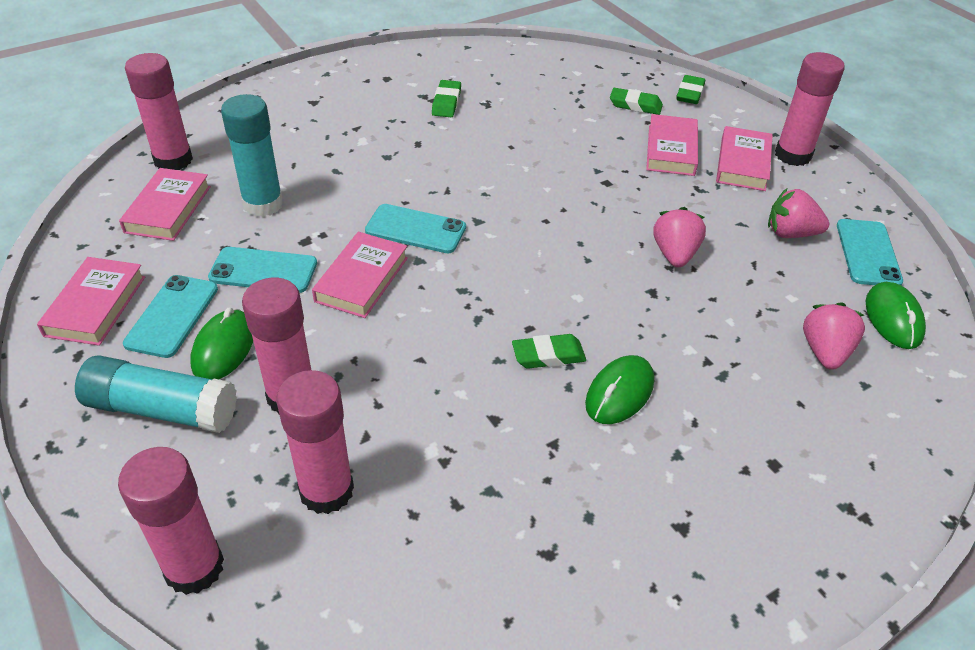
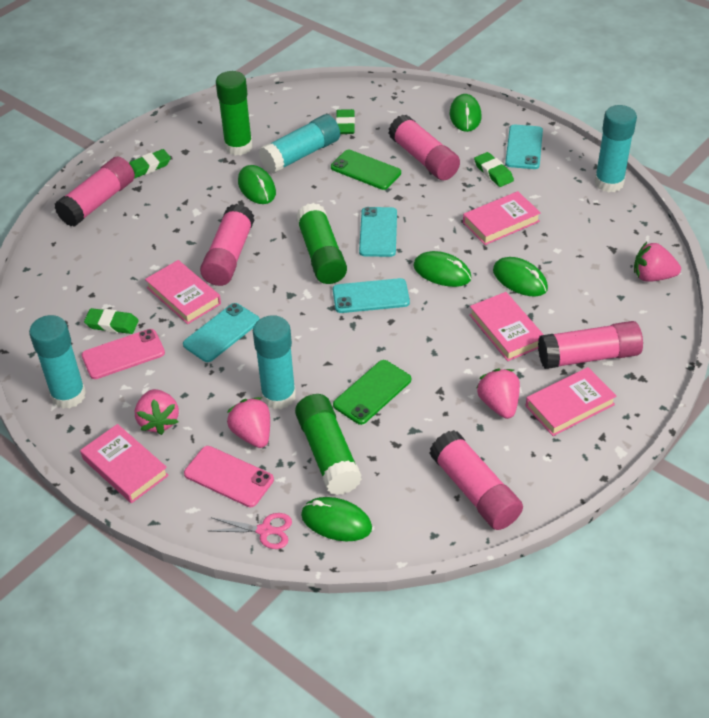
green glue stick: 0 -> 3
green mouse: 3 -> 5
green phone: 0 -> 2
pink phone: 0 -> 2
pink scissors: 0 -> 1
pink strawberry: 3 -> 4
turquoise glue stick: 2 -> 4

